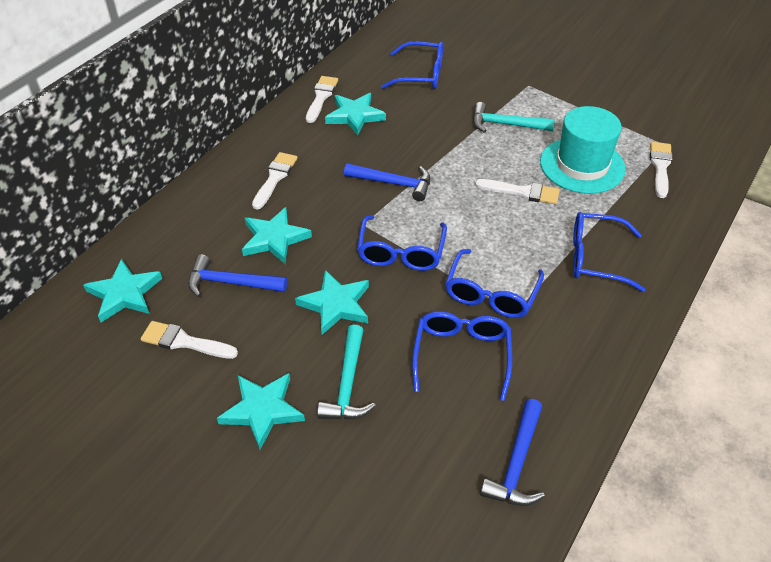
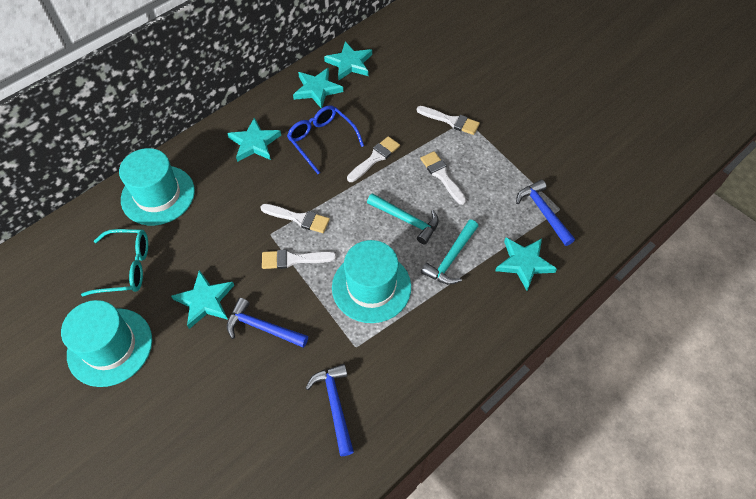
blue glasses: 5 -> 1
turquoise glasses: 0 -> 1
turquoise hat: 1 -> 3

